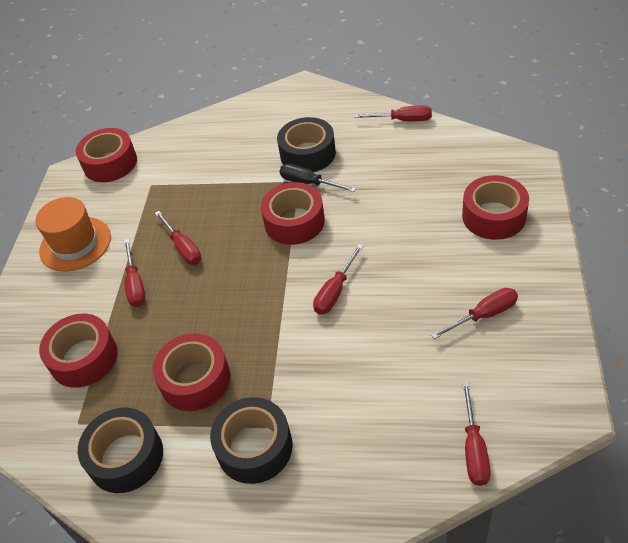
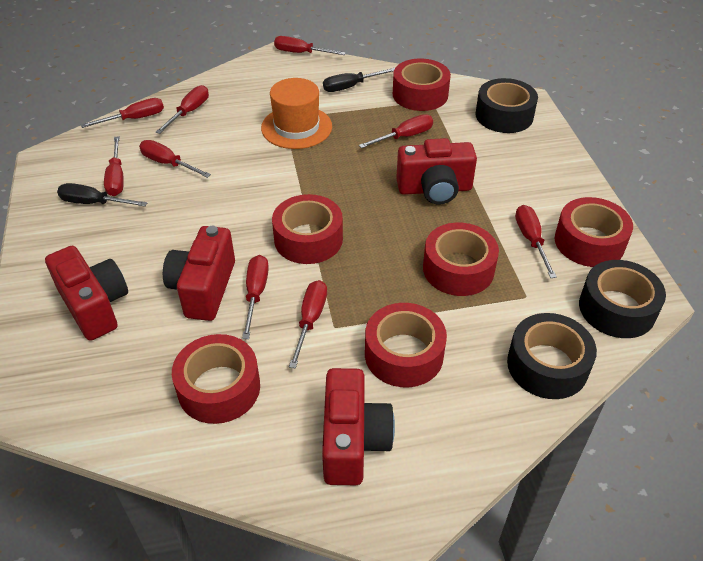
black screwdriver: 1 -> 2
red camera: 0 -> 4
red screwdriver: 6 -> 9
red tape: 5 -> 6

